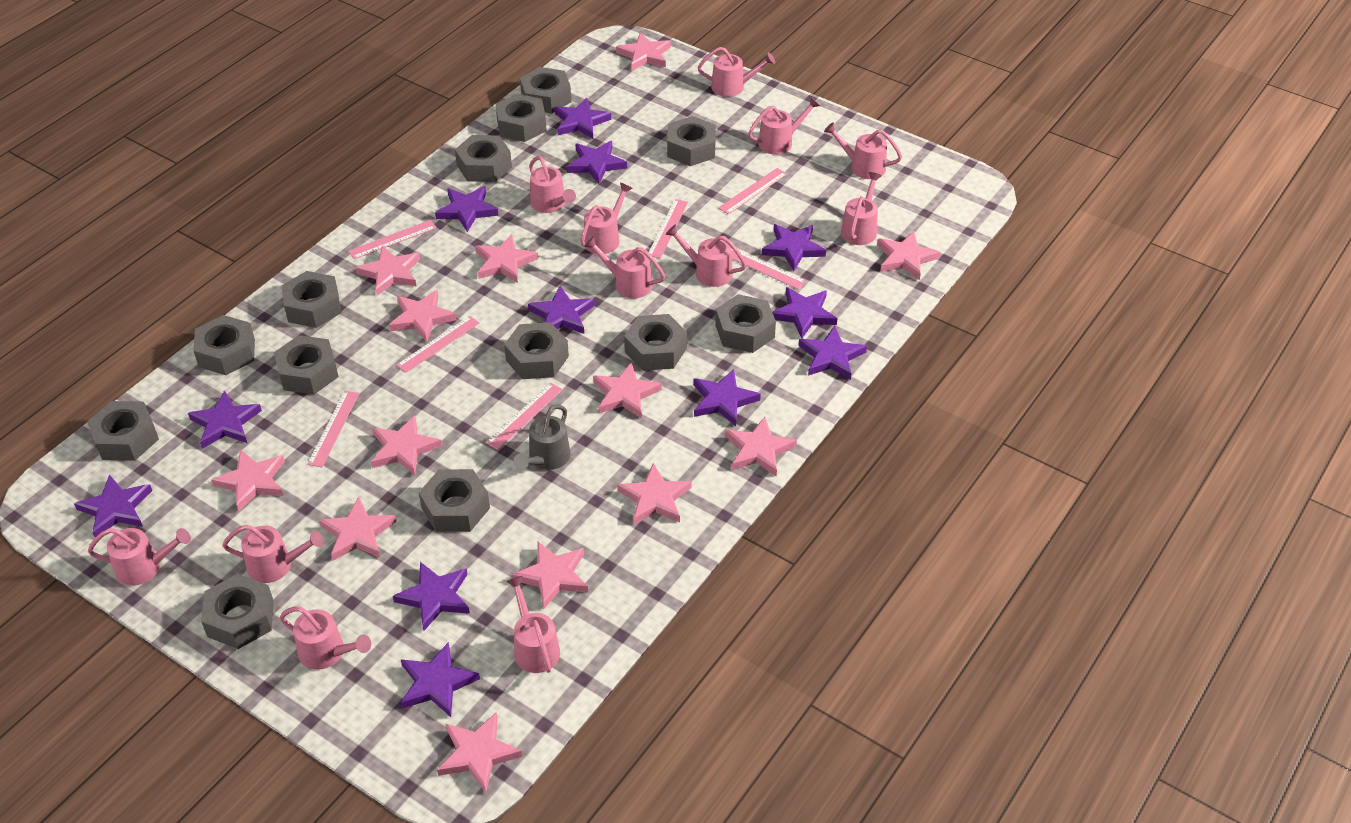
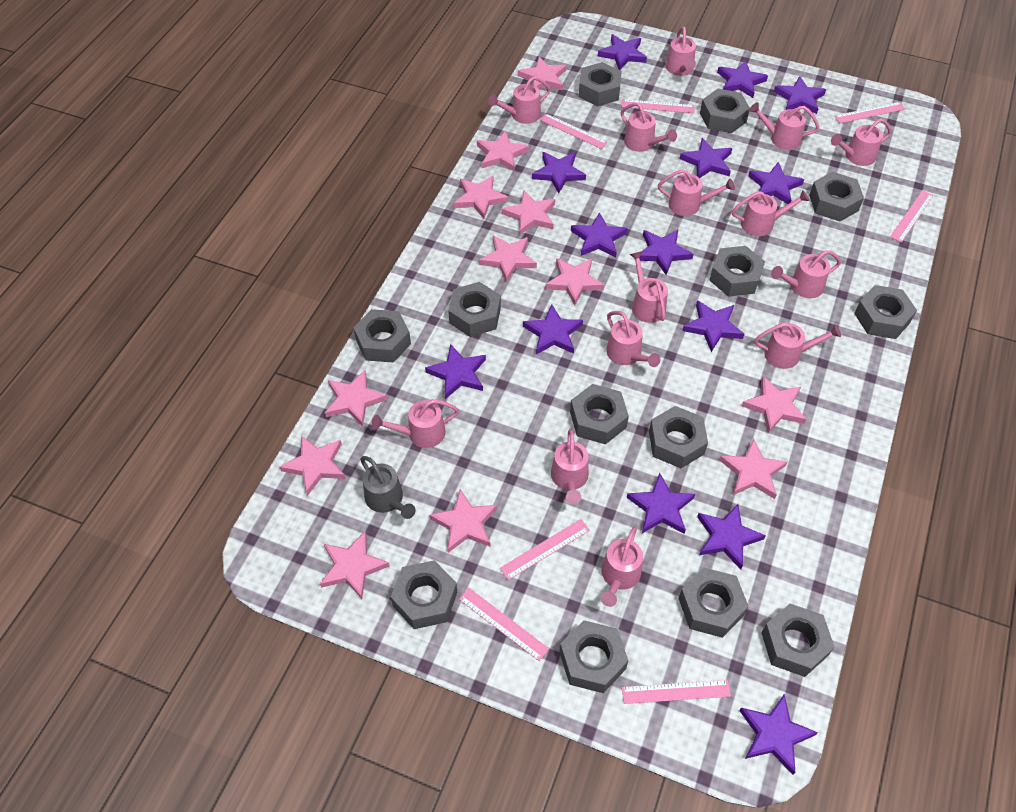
pink star: 13 -> 12
pink watering can: 12 -> 14
purple star: 12 -> 14

